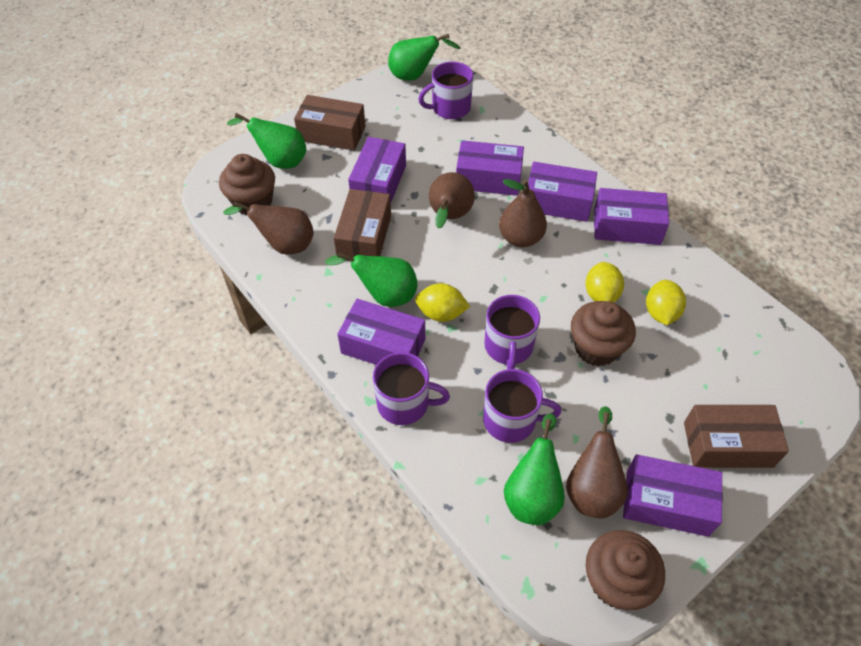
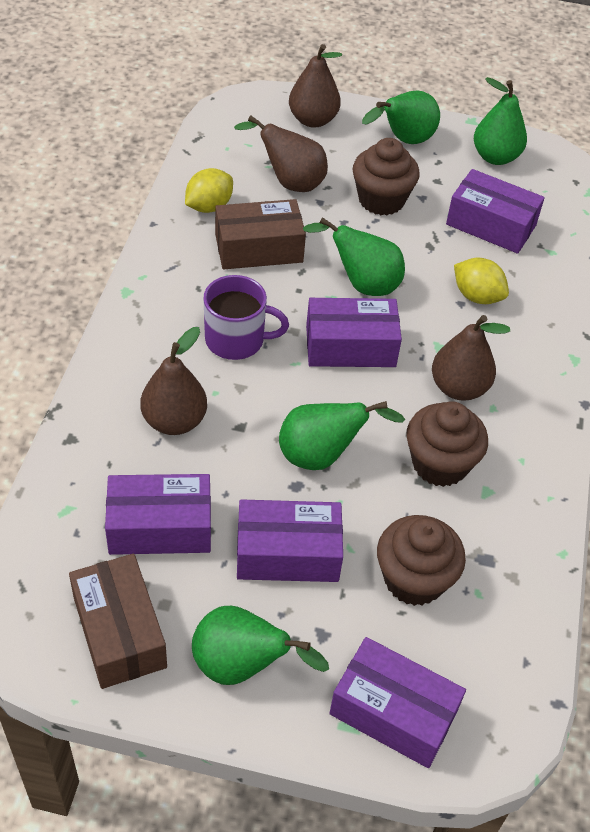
brown box: 3 -> 2
green pear: 4 -> 5
purple box: 6 -> 5
purple mug: 4 -> 1
yellow lemon: 3 -> 2

